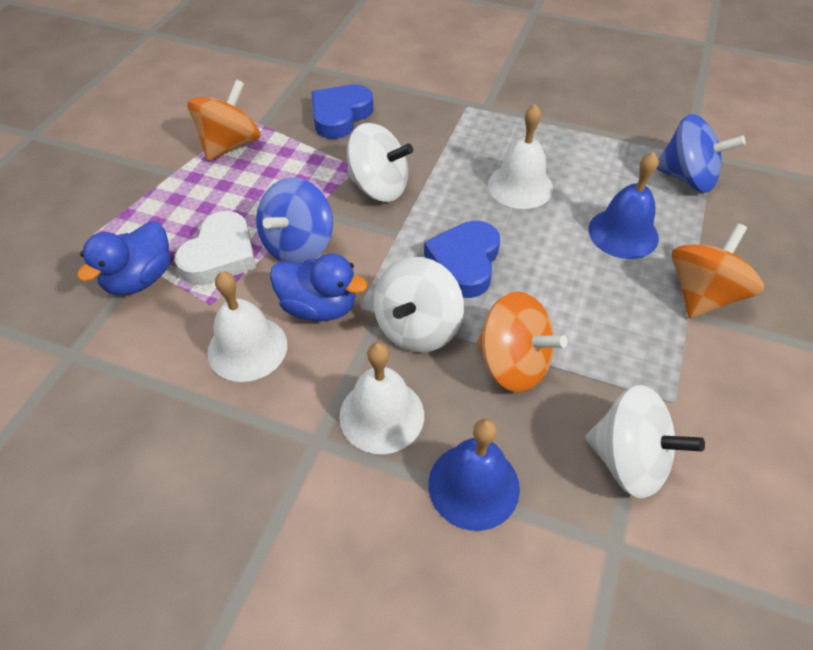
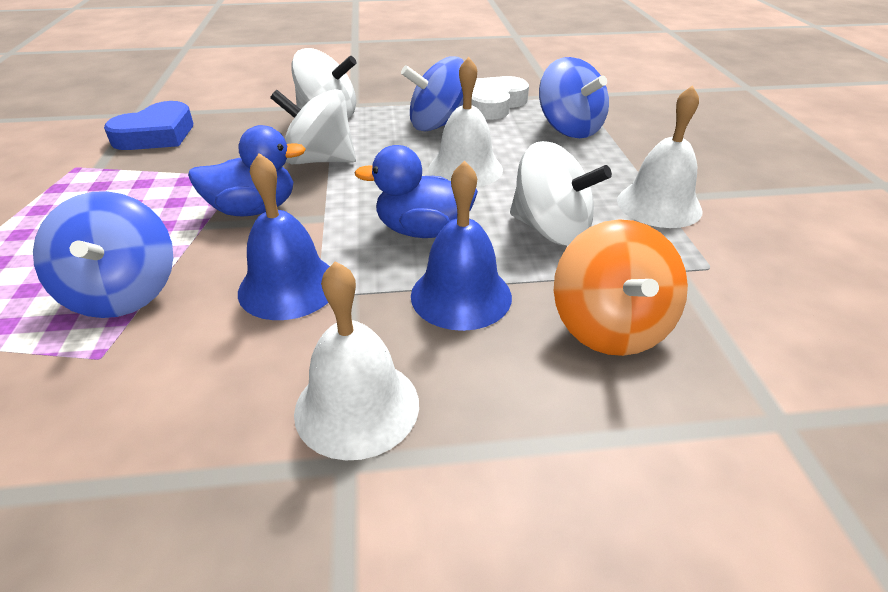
blue heart: 2 -> 1
blue spinning top: 2 -> 3
orange spinning top: 3 -> 1

